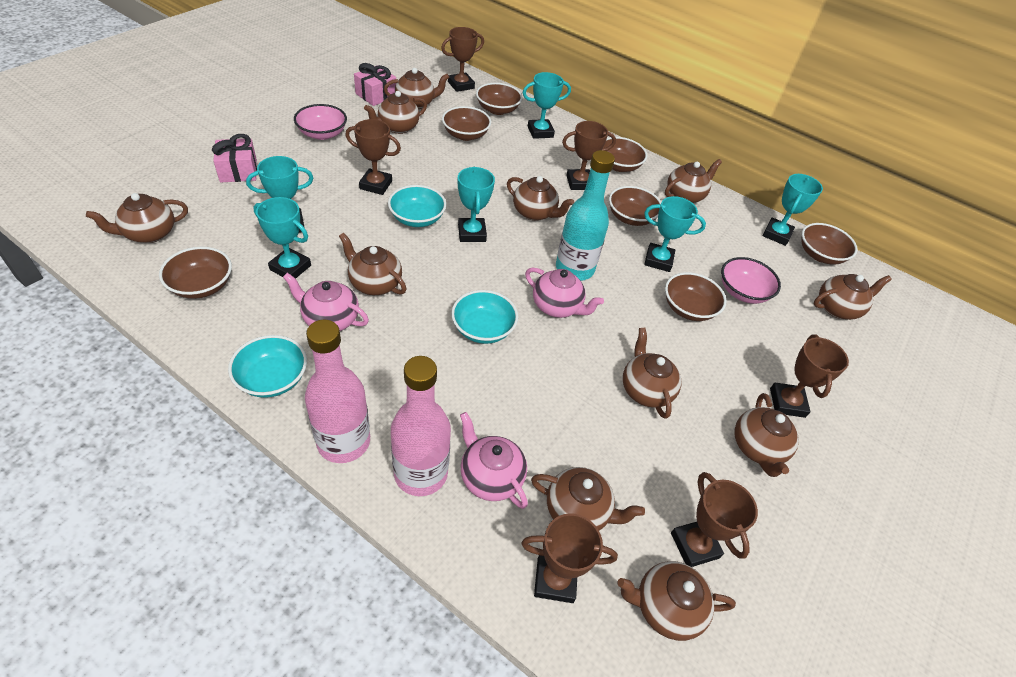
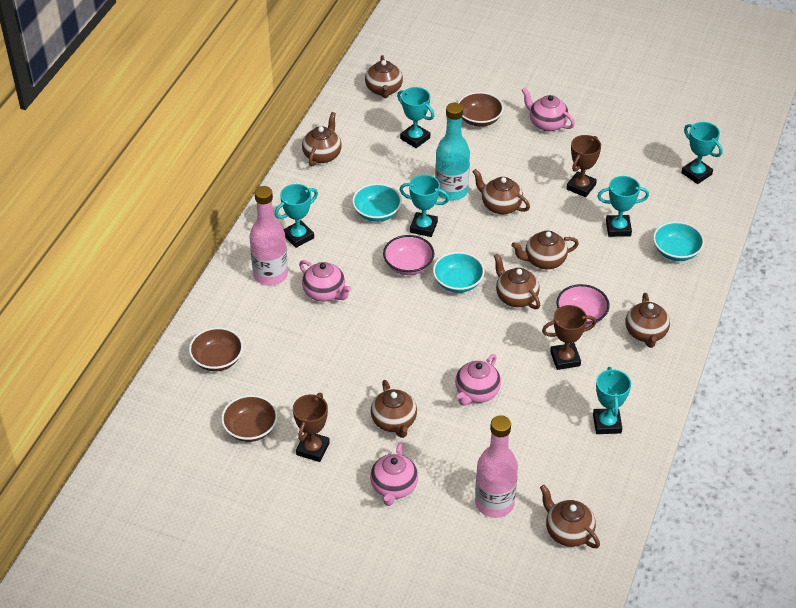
brown bowl: 7 -> 3
brown teapot: 11 -> 8
brown trophy: 6 -> 3
pink gift: 2 -> 0
pink teapot: 3 -> 4

